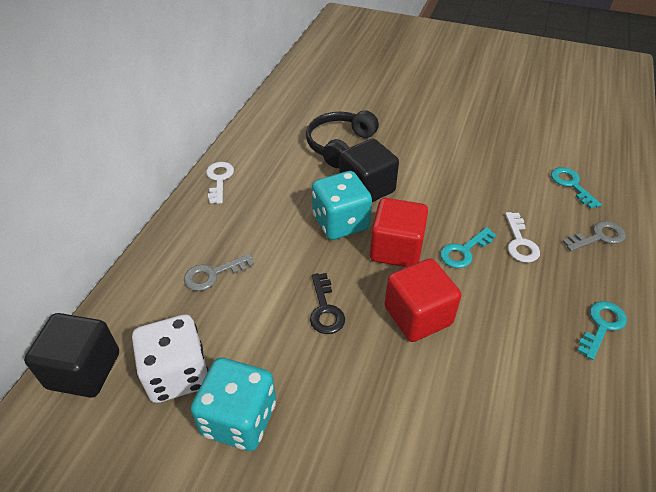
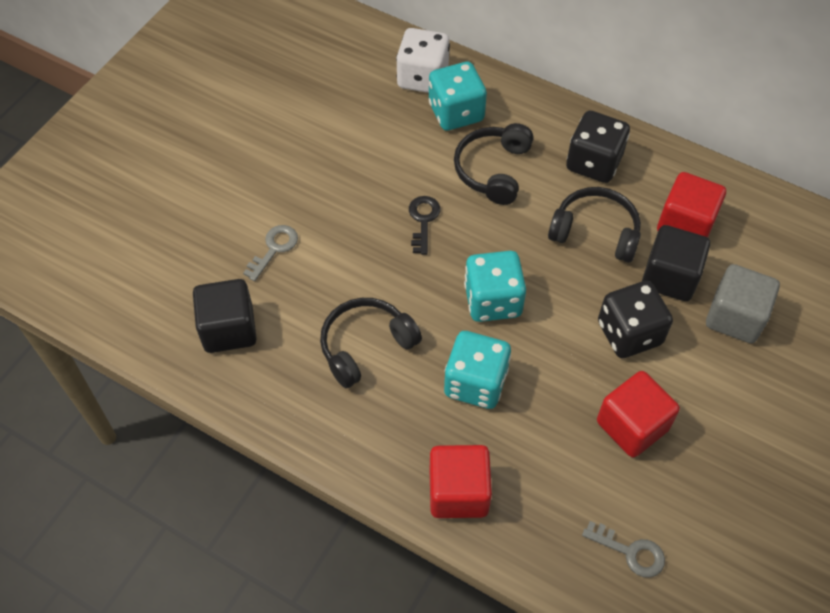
black dice: 0 -> 2
black headphones: 1 -> 3
grey cube: 0 -> 1
red cube: 2 -> 3
turquoise dice: 2 -> 3
turquoise key: 3 -> 0
white key: 2 -> 0

